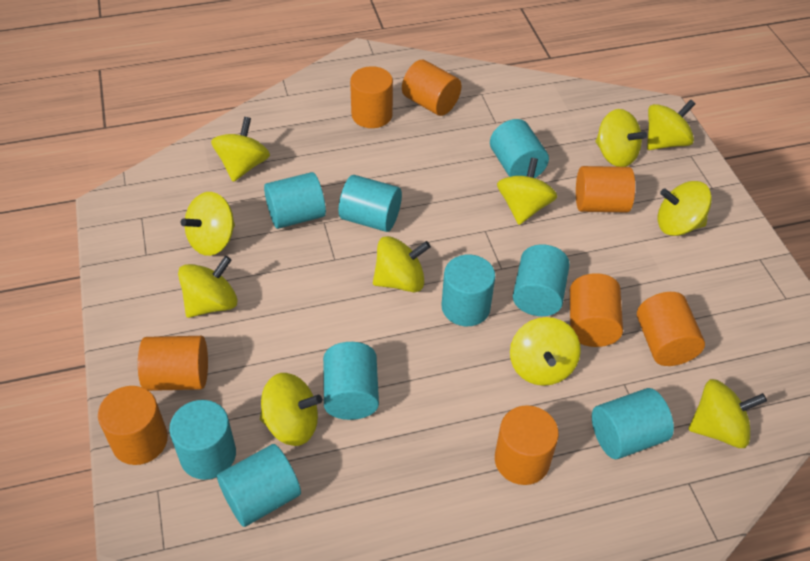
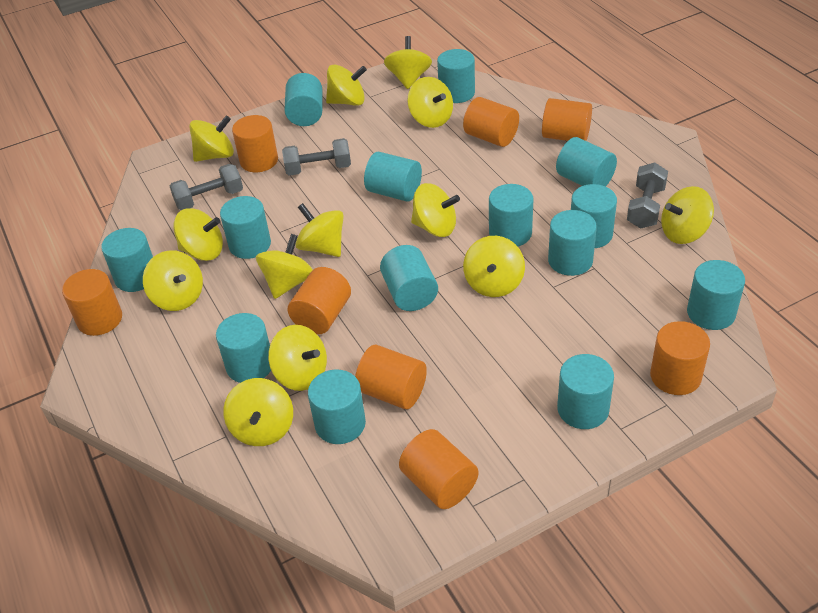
grey dumbbell: 0 -> 3
turquoise cylinder: 9 -> 14
yellow spinning top: 11 -> 13

